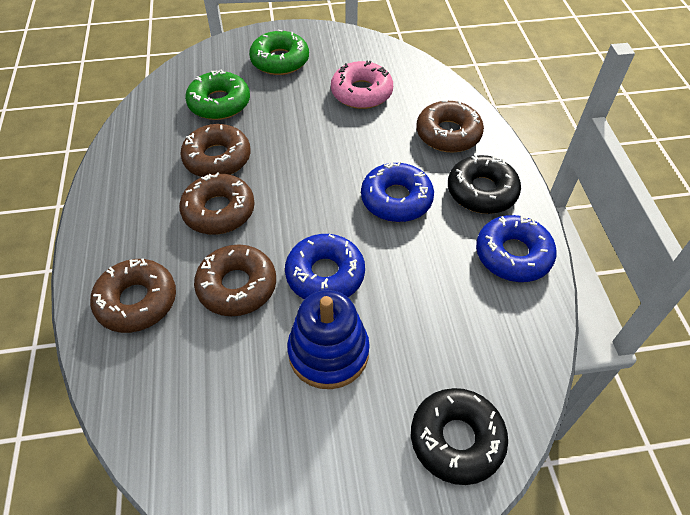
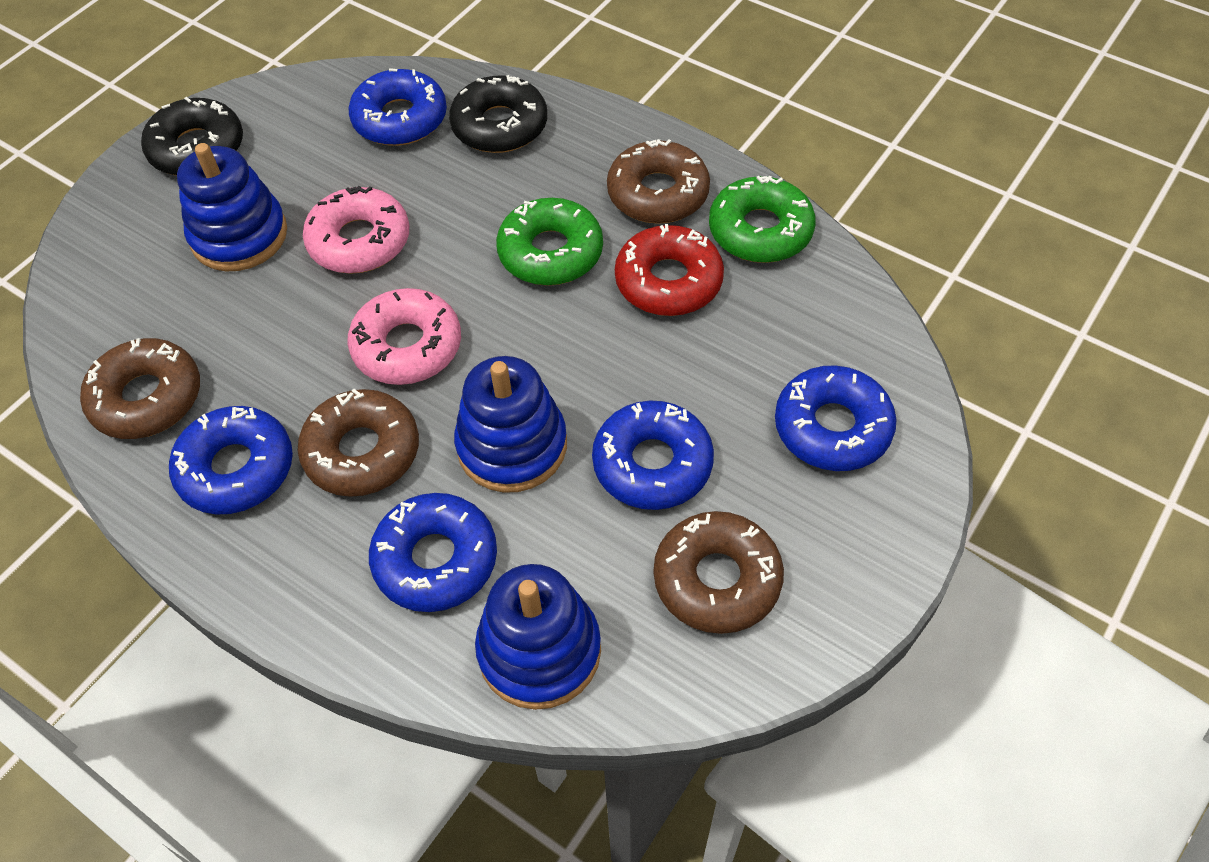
blue donut: 3 -> 5
blue stacking toy: 1 -> 3
brown donut: 5 -> 4
pink donut: 1 -> 2
red donut: 0 -> 1

